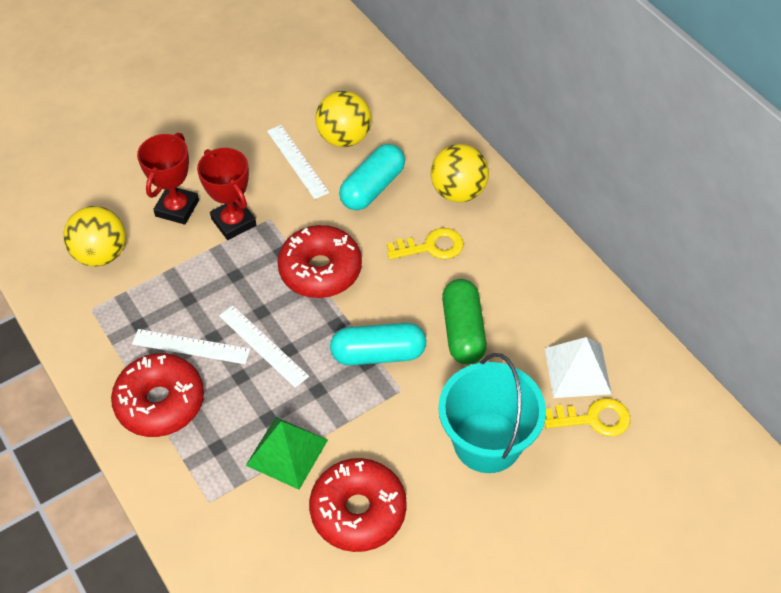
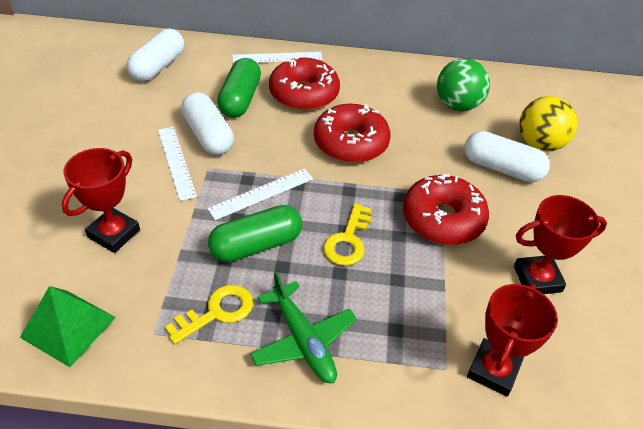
green ball: 0 -> 1
green capsule: 1 -> 2
green plane: 0 -> 1
red trophy: 2 -> 3
turquoise bucket: 1 -> 0
turquoise capsule: 2 -> 0
white capsule: 0 -> 3
white pyramid: 1 -> 0
yellow ball: 3 -> 1

